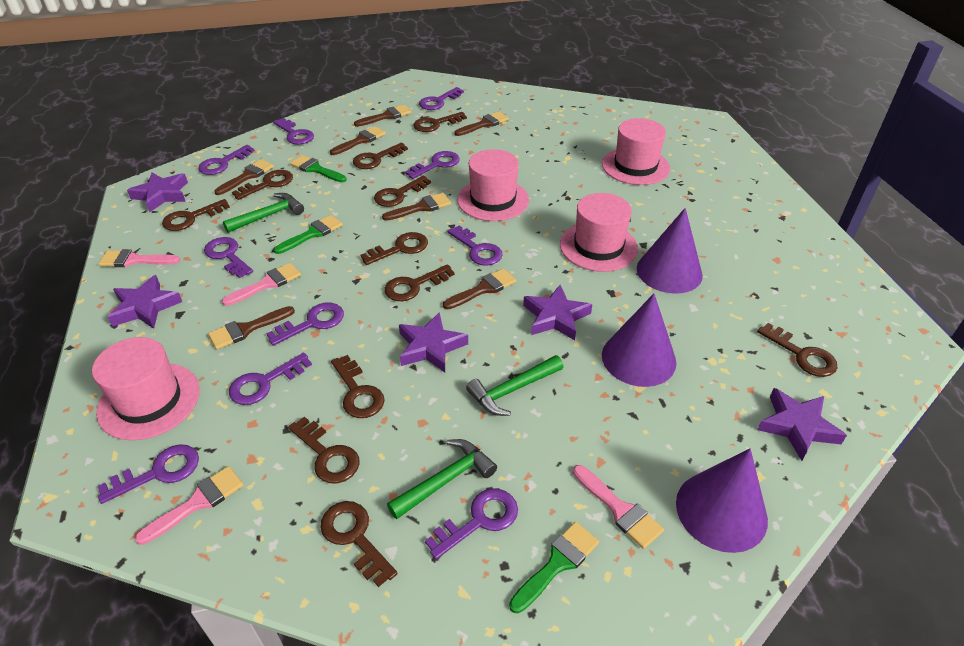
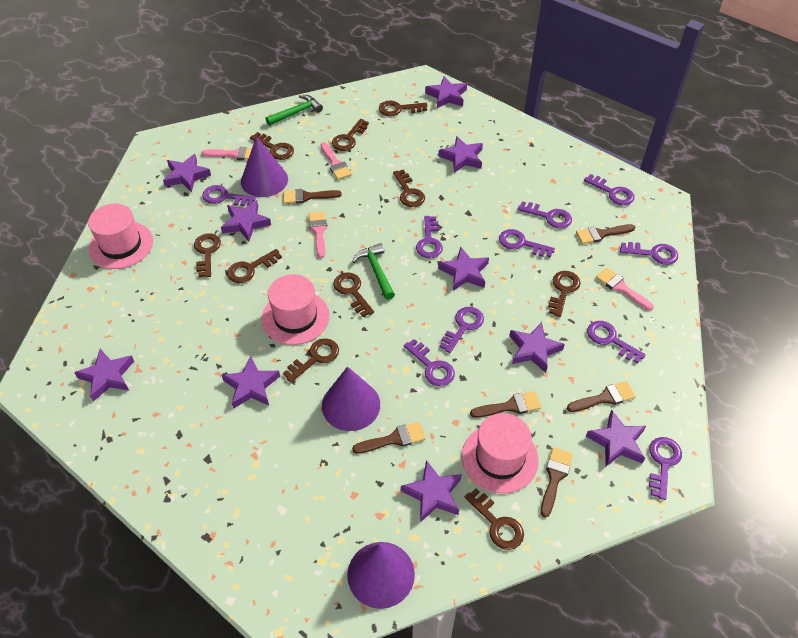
brown brush: 7 -> 6
brown key: 11 -> 10
green brush: 3 -> 0
green hammer: 3 -> 2
pink hat: 4 -> 3
purple star: 5 -> 10

